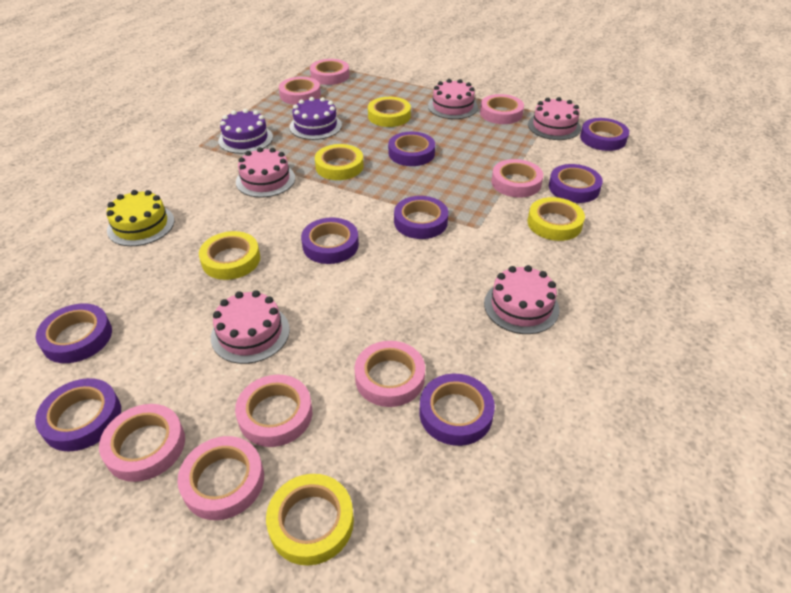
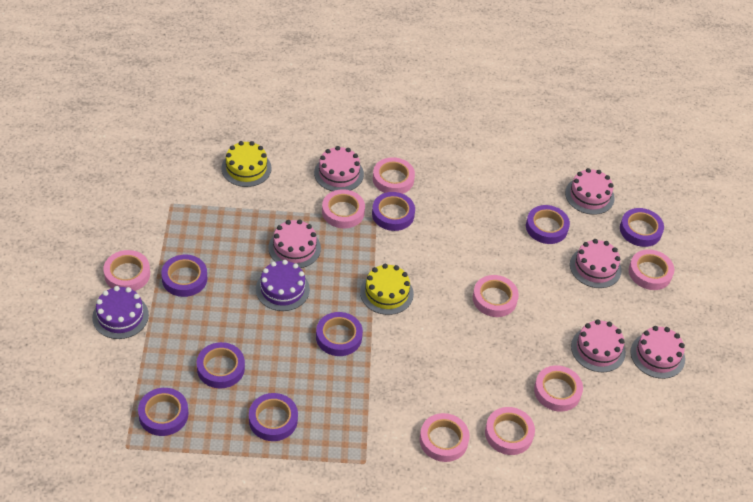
pink cake: 5 -> 6
yellow cake: 1 -> 2
yellow tape: 5 -> 0

